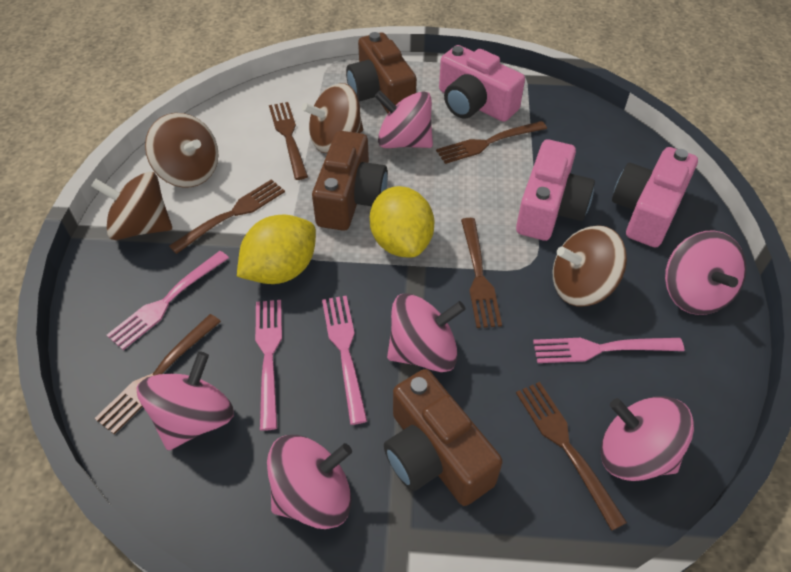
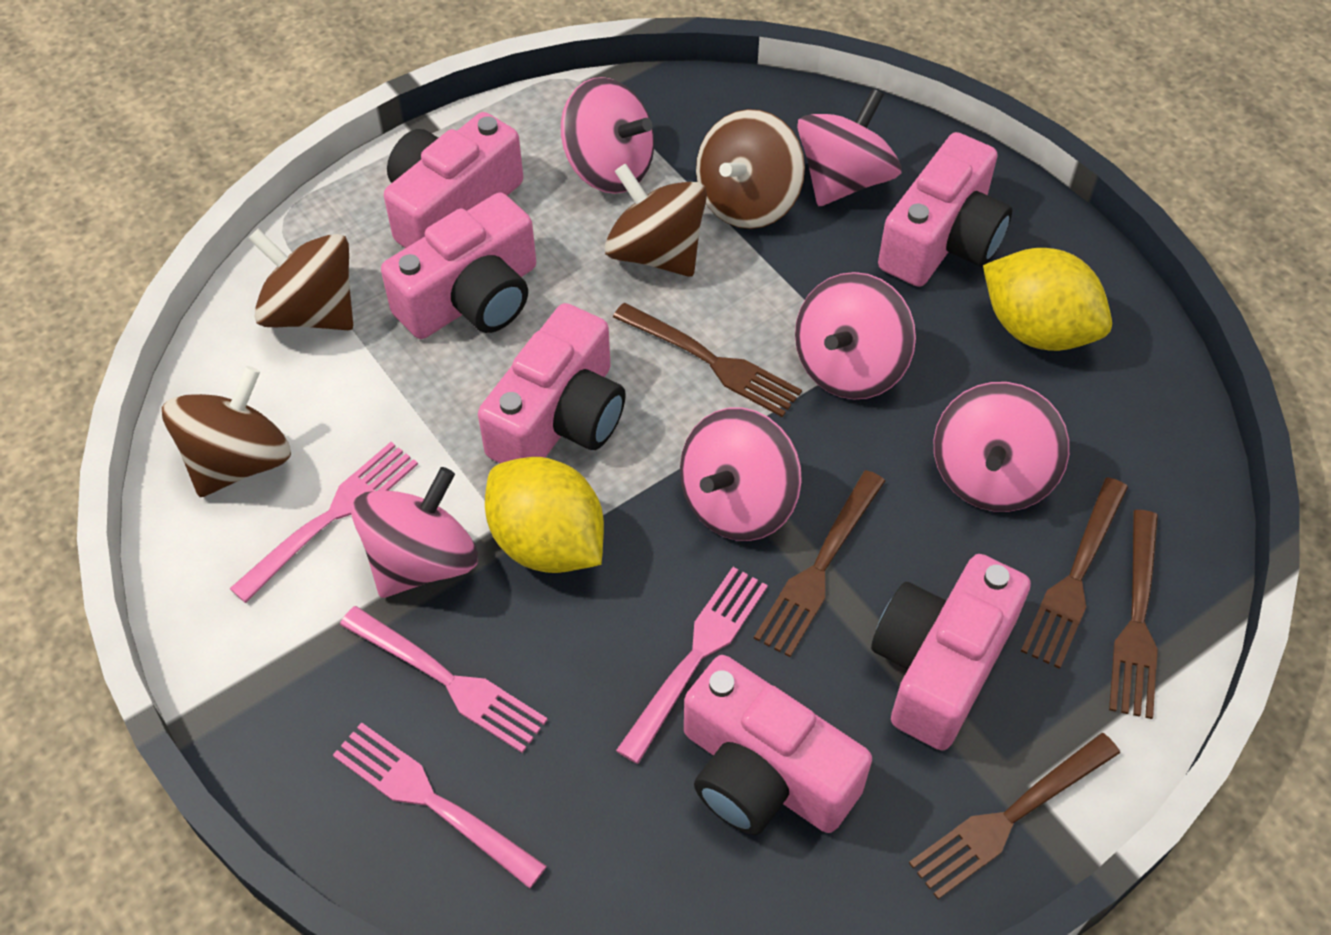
brown camera: 3 -> 0
brown fork: 6 -> 5
pink camera: 3 -> 6

